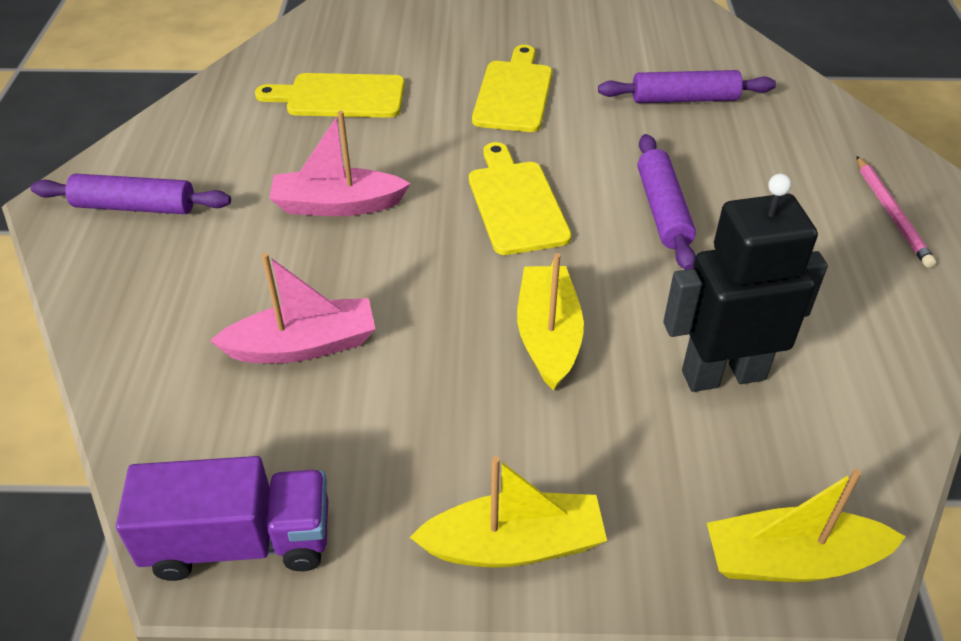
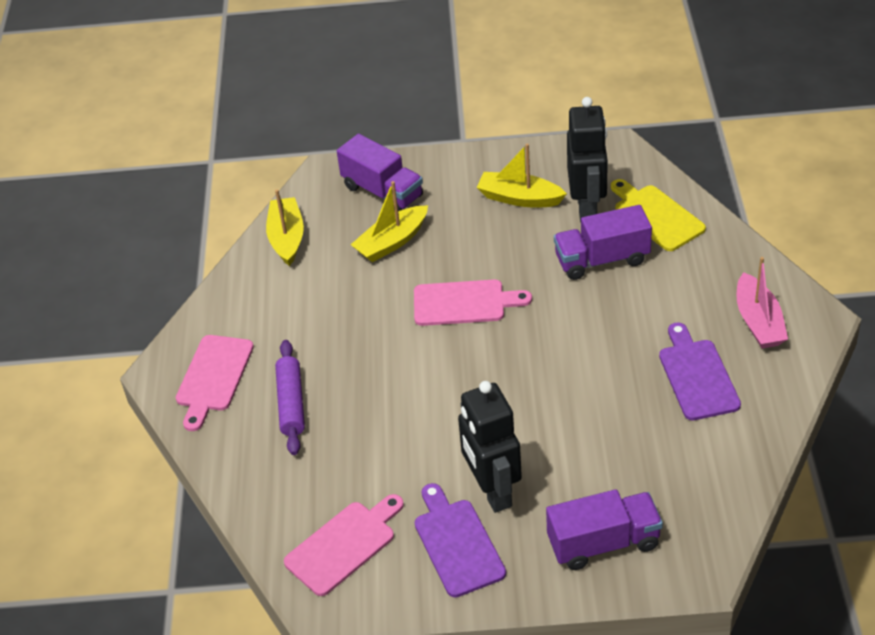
black robot: 1 -> 2
pink boat: 2 -> 1
pink cutting board: 0 -> 3
pink pencil: 1 -> 0
purple cutting board: 0 -> 2
purple rolling pin: 3 -> 1
purple truck: 1 -> 3
yellow cutting board: 3 -> 1

